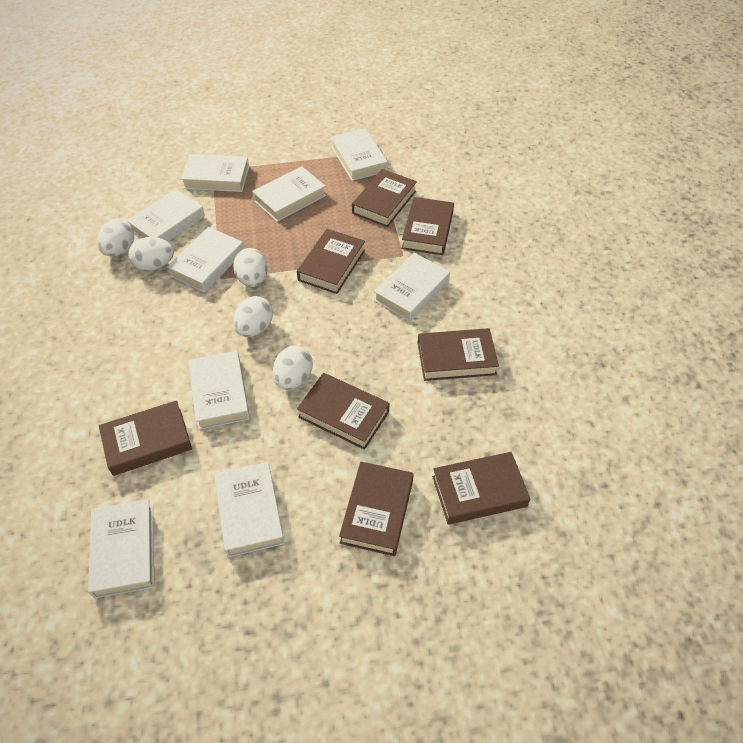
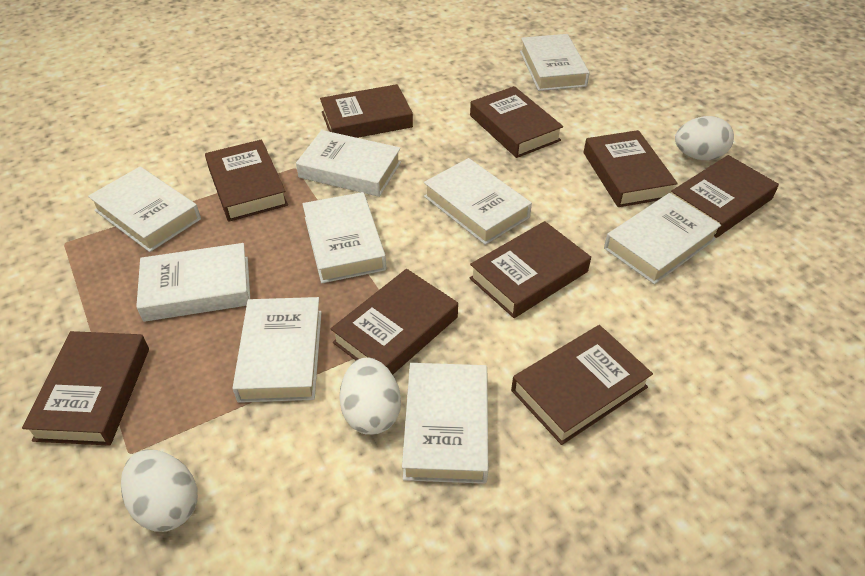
brown book: 8 -> 9
white egg: 5 -> 3

